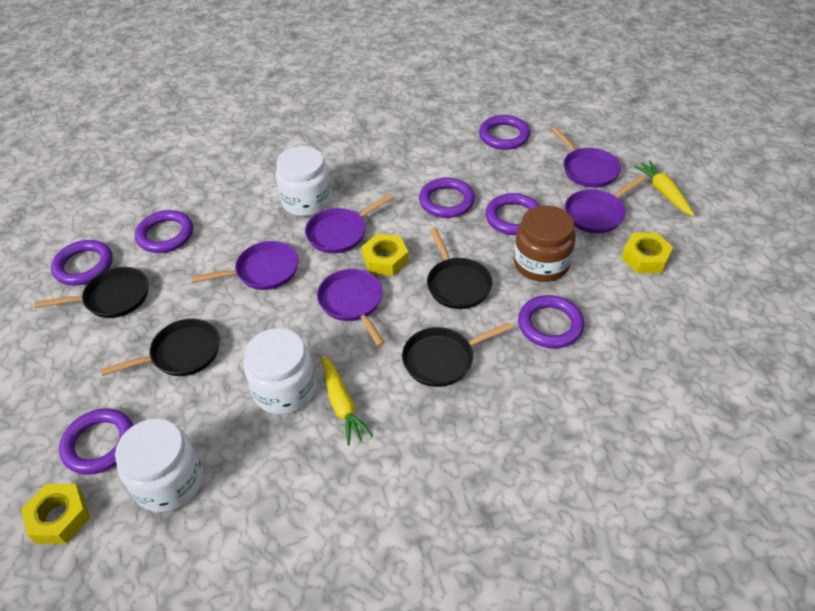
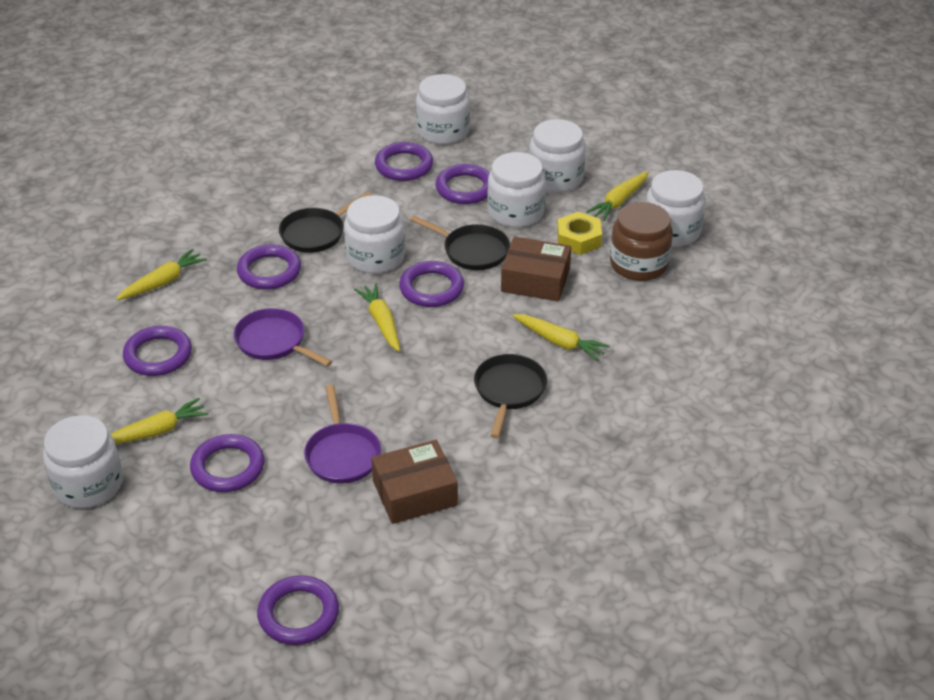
black pan: 4 -> 3
brown box: 0 -> 2
purple pan: 5 -> 2
white jar: 3 -> 6
yellow carrot: 2 -> 5
yellow nut: 3 -> 1

